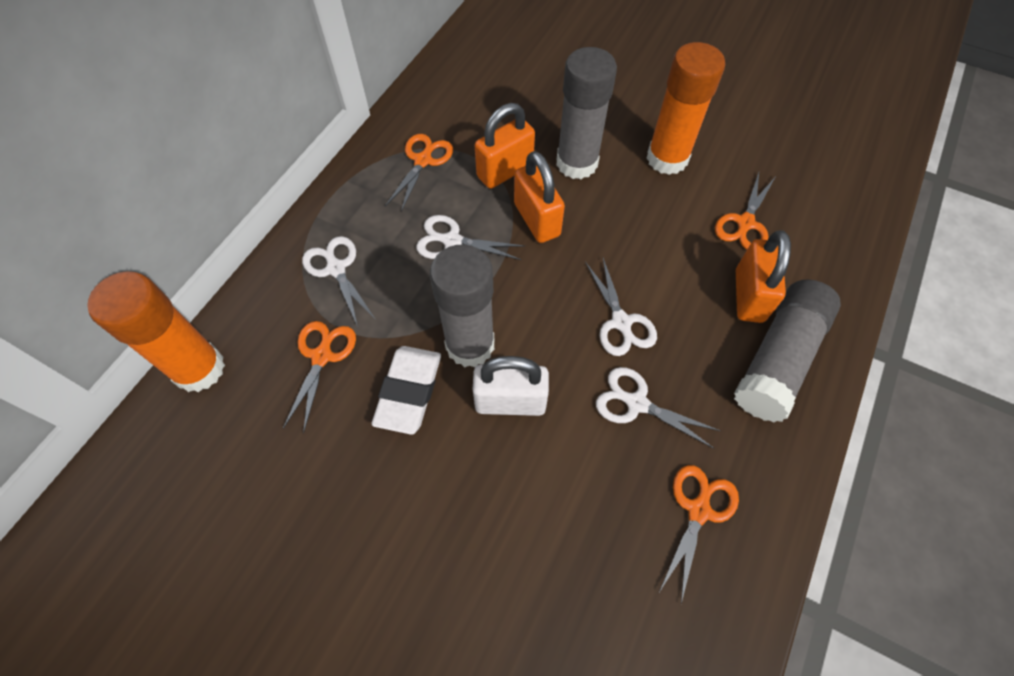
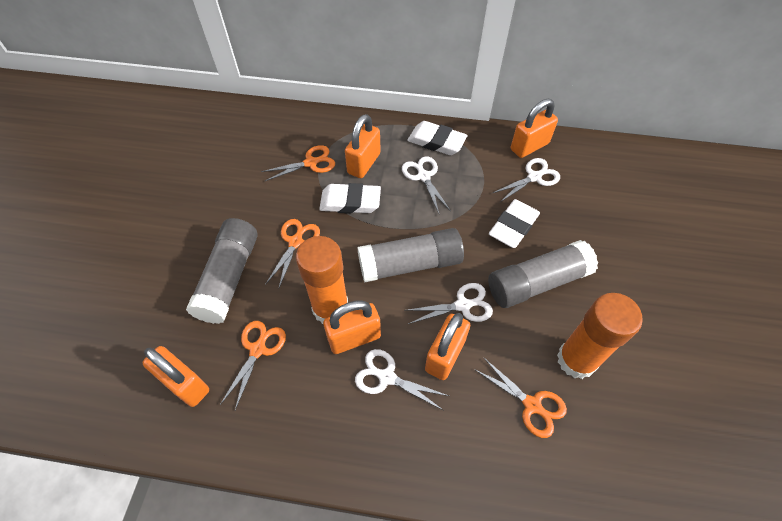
orange padlock: 3 -> 5
white eraser: 1 -> 3
white padlock: 1 -> 0

